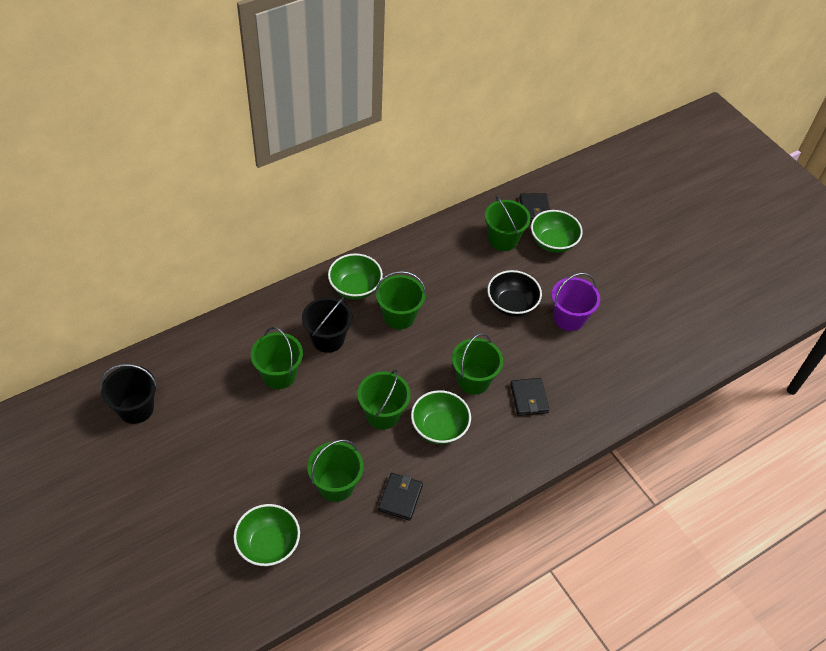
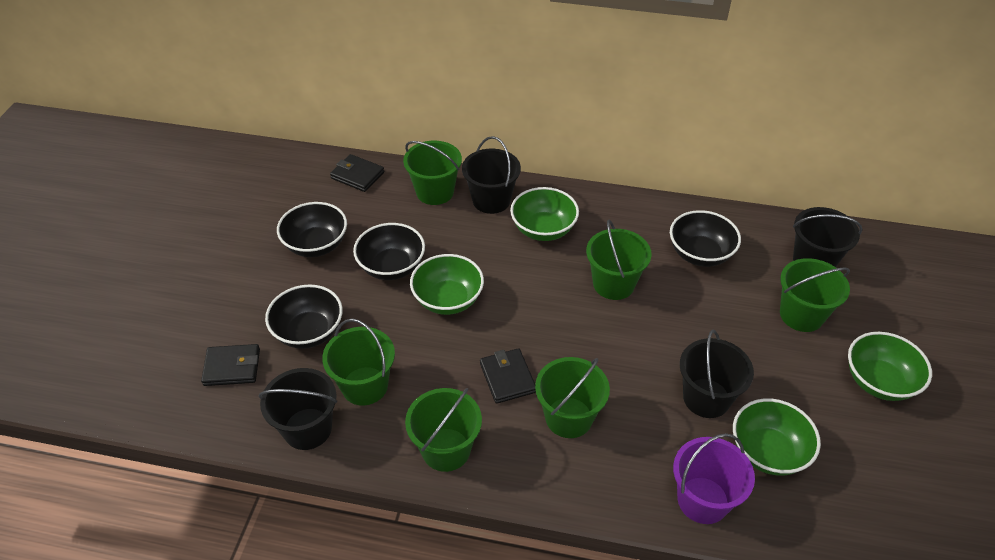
black bowl: 1 -> 4
black bucket: 2 -> 4

